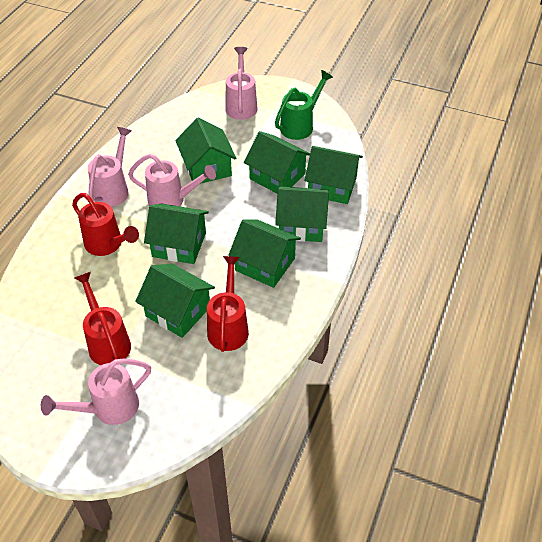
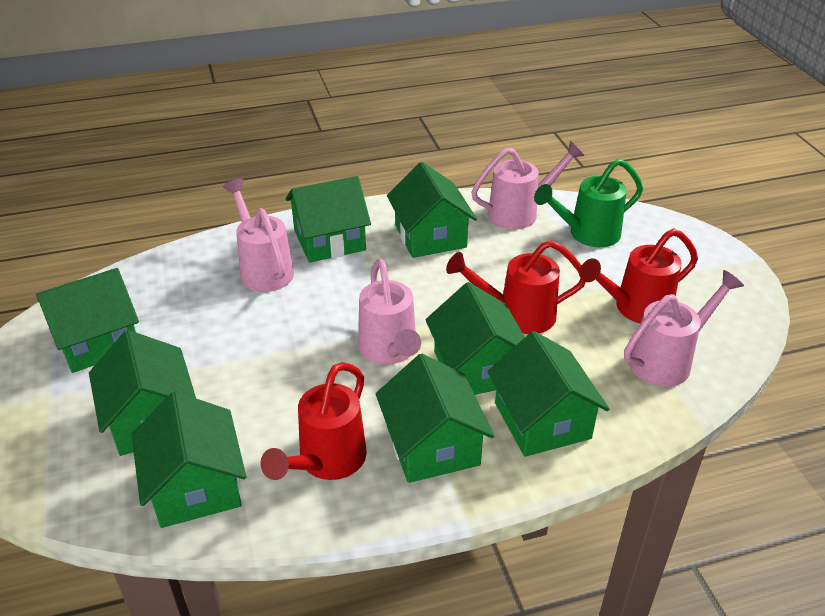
green house: 7 -> 8

